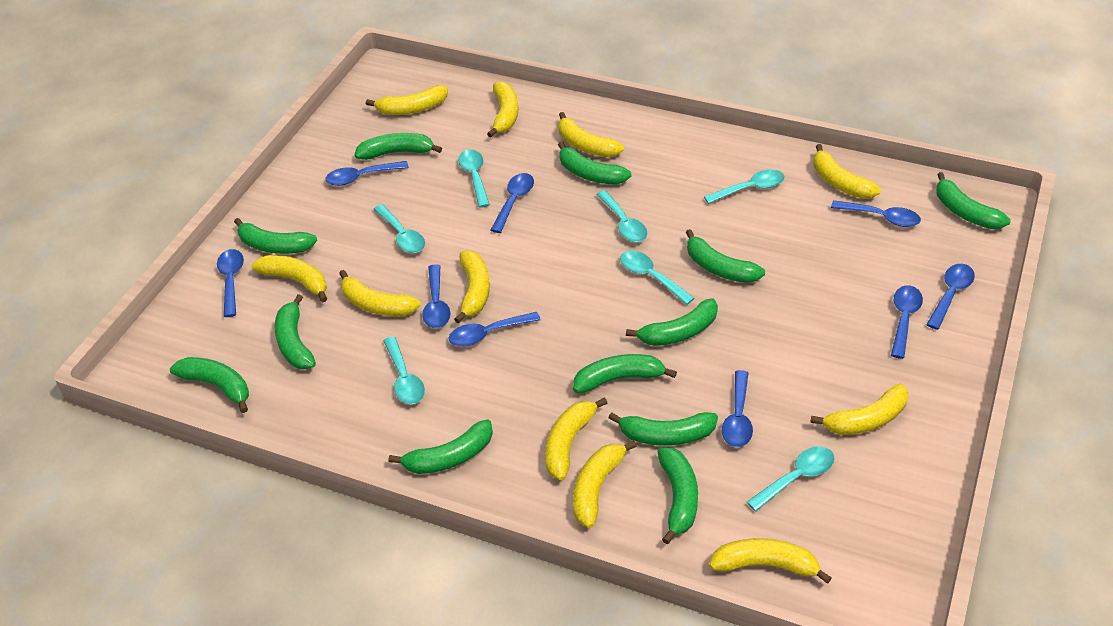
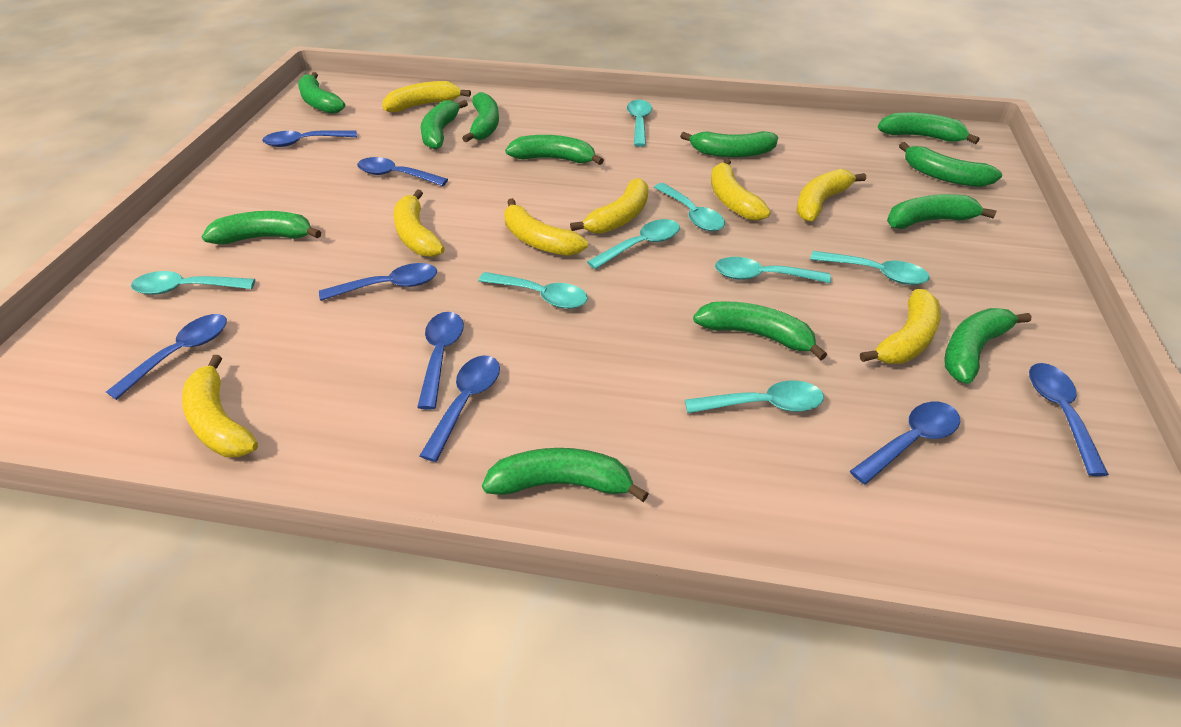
blue spoon: 9 -> 8
turquoise spoon: 7 -> 8
yellow banana: 11 -> 8

